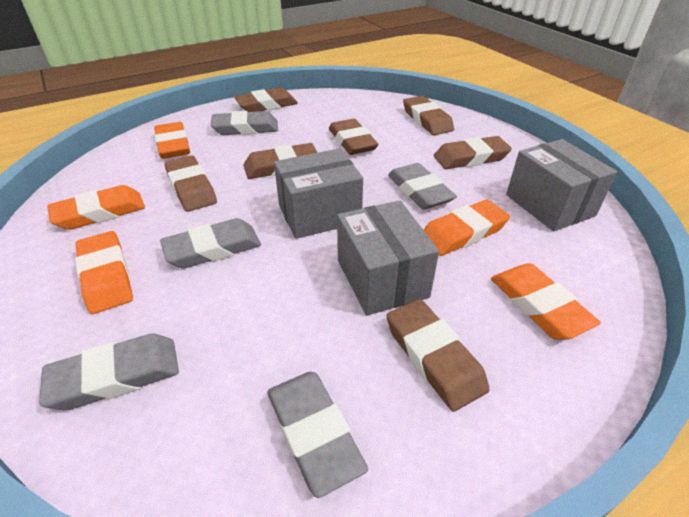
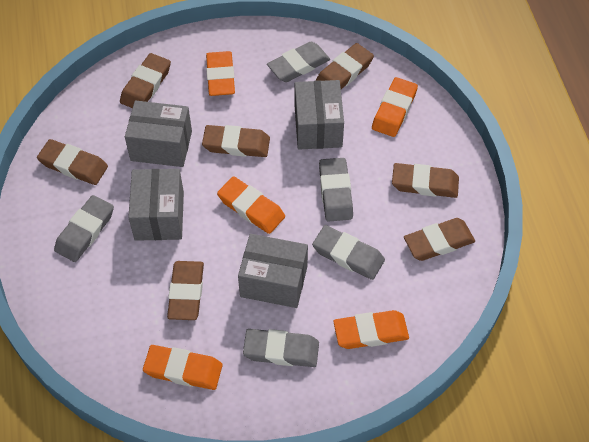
grey box: 3 -> 4

